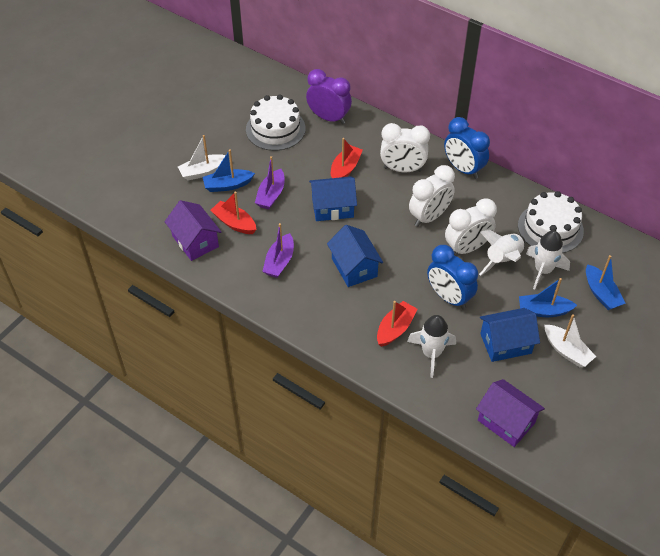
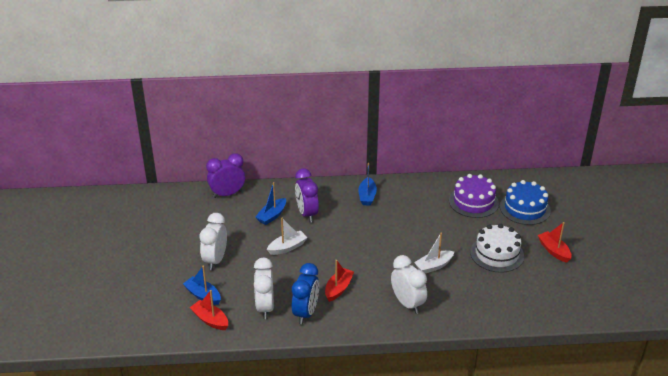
blue cake: 0 -> 1
blue clock: 2 -> 1
blue house: 3 -> 0
purple boat: 2 -> 0
purple cake: 0 -> 1
purple clock: 1 -> 2
purple house: 2 -> 0
white cake: 2 -> 1
white rocket: 3 -> 0

